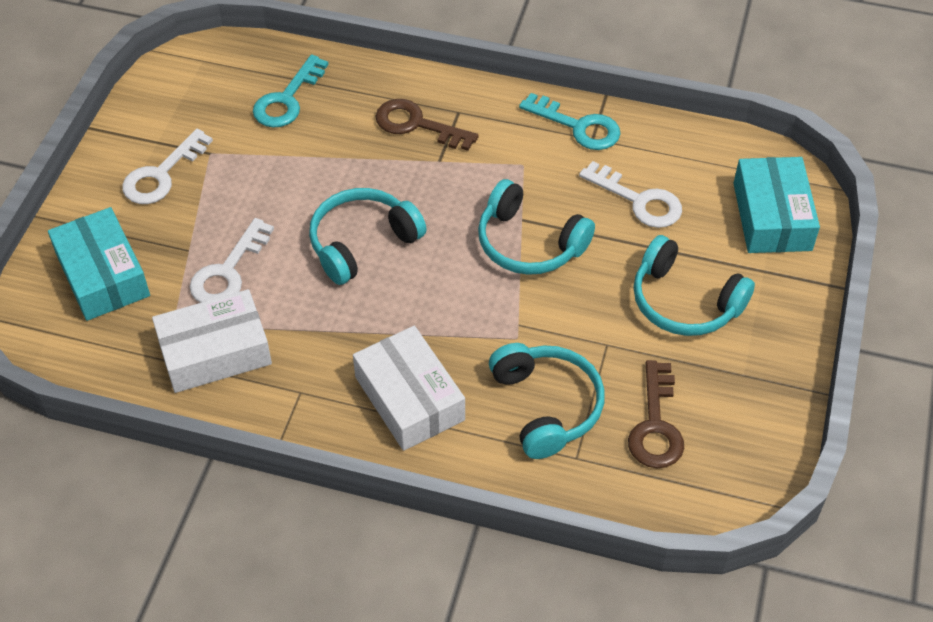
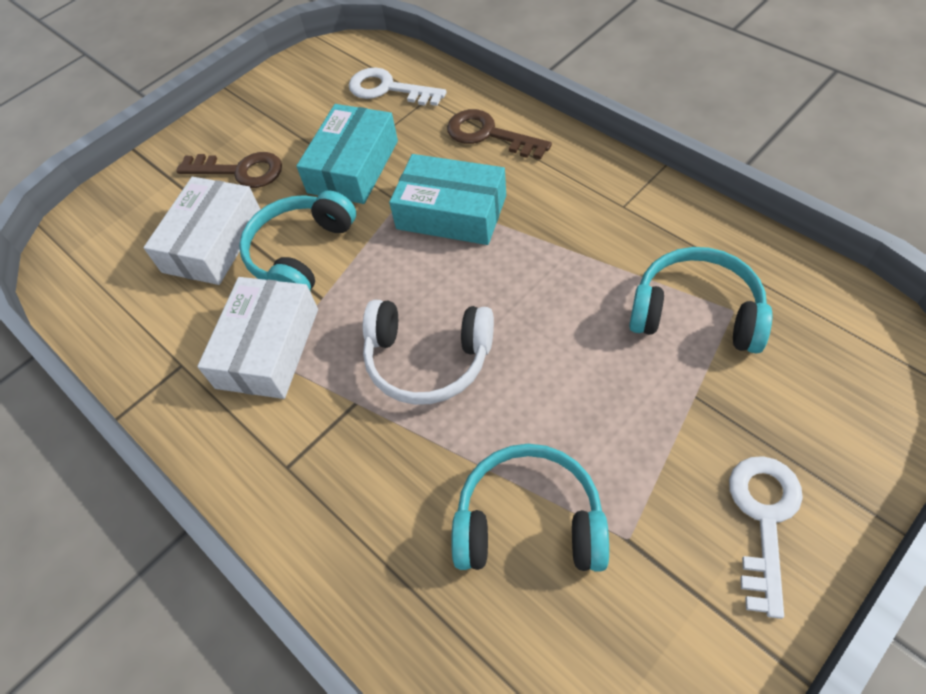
turquoise headphones: 4 -> 3
turquoise key: 2 -> 0
white headphones: 0 -> 1
white key: 3 -> 2

